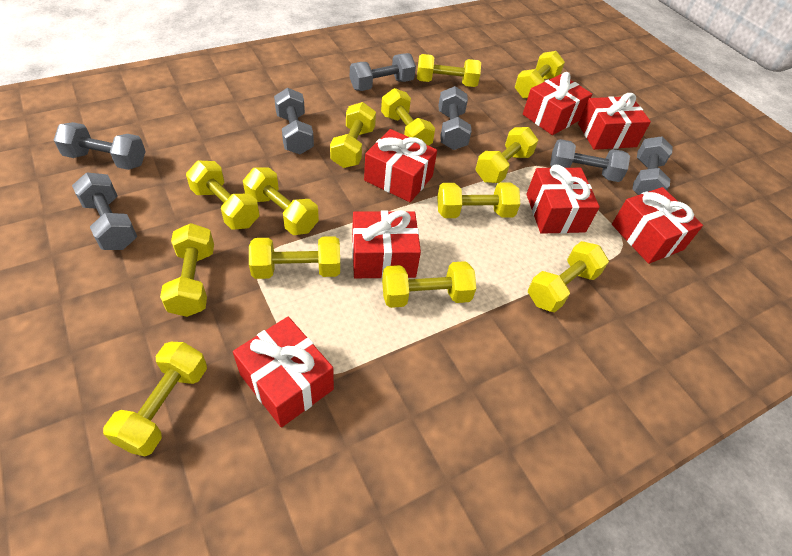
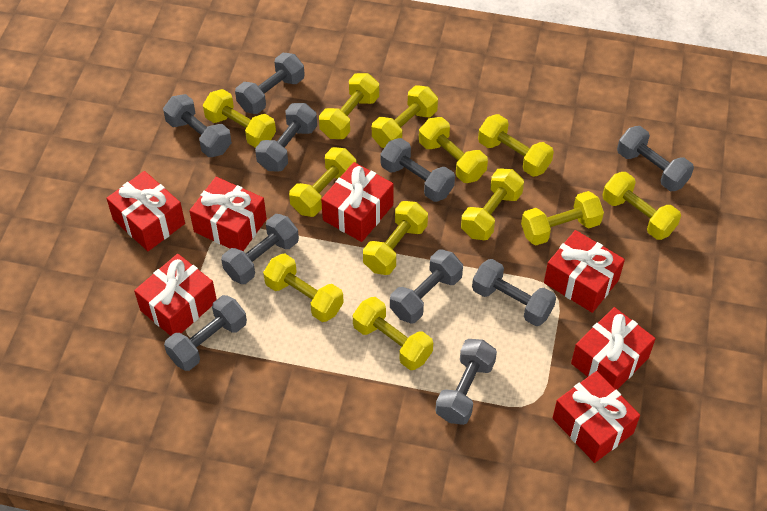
grey dumbbell: 7 -> 10
yellow dumbbell: 13 -> 12

